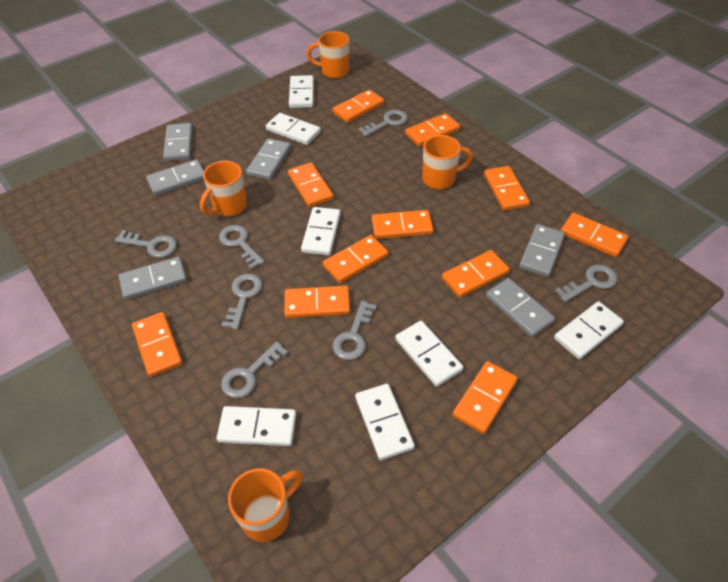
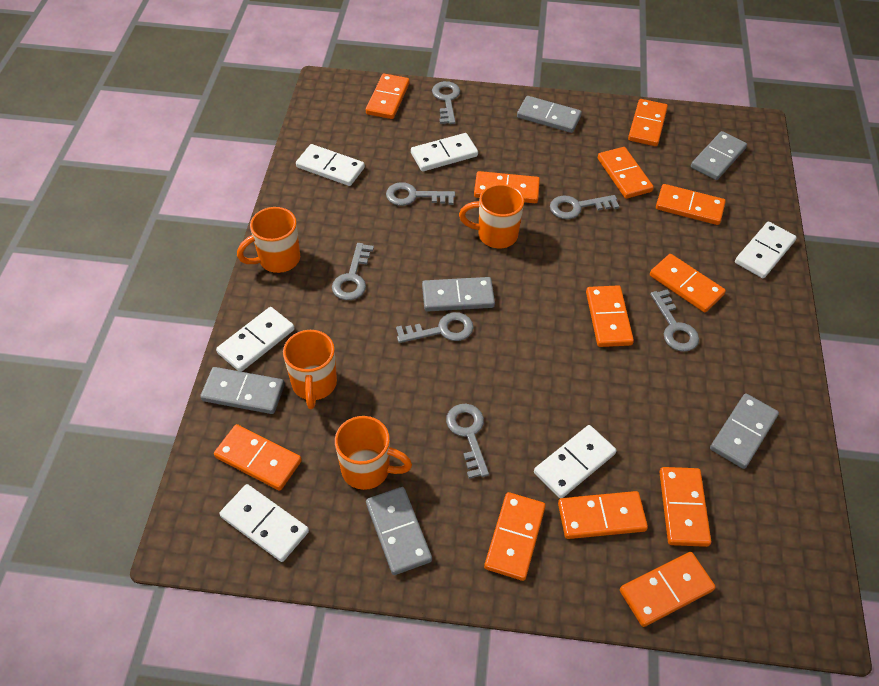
orange domino: 11 -> 12
white domino: 7 -> 6

